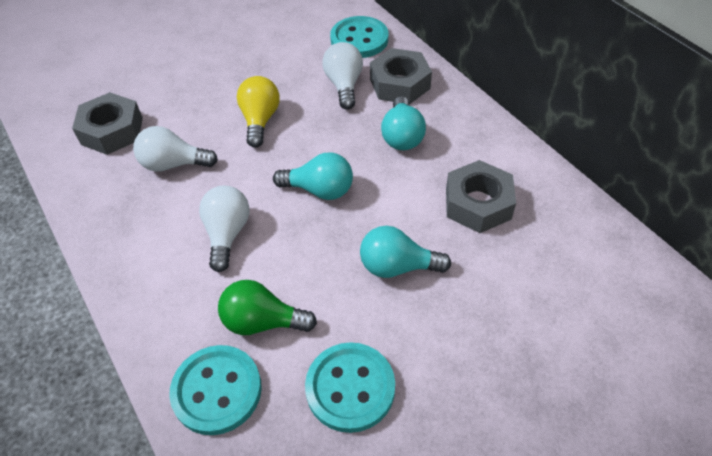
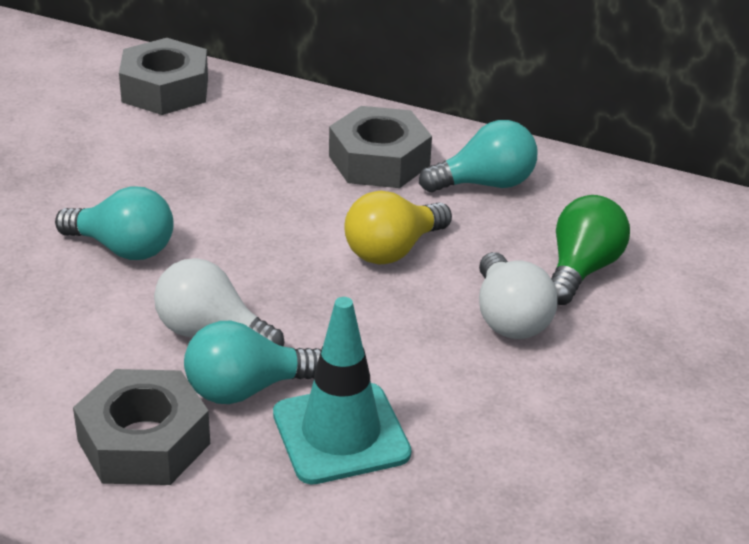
turquoise button: 3 -> 0
turquoise traffic cone: 0 -> 1
white light bulb: 3 -> 2

